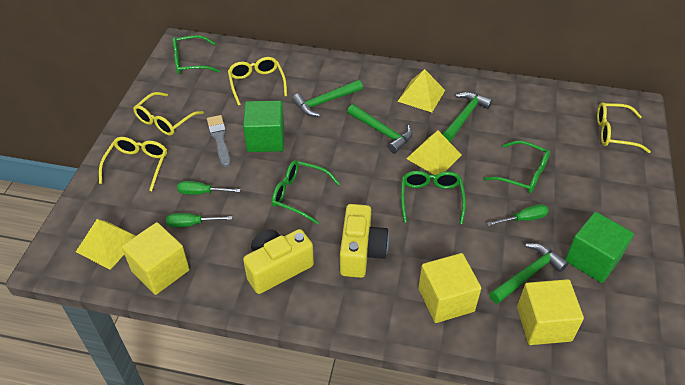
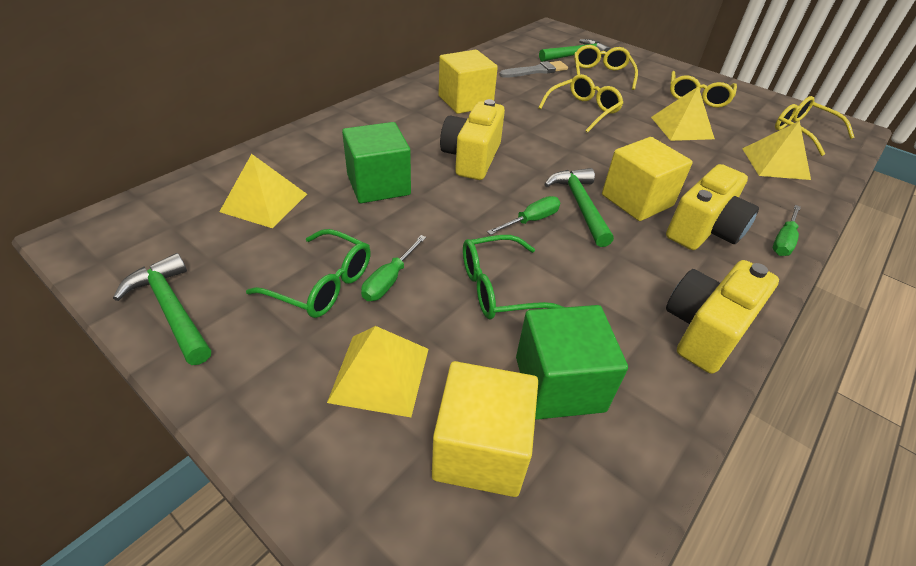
green glasses: 4 -> 2
green hammer: 4 -> 3
yellow camera: 2 -> 3
yellow pyramid: 3 -> 4

